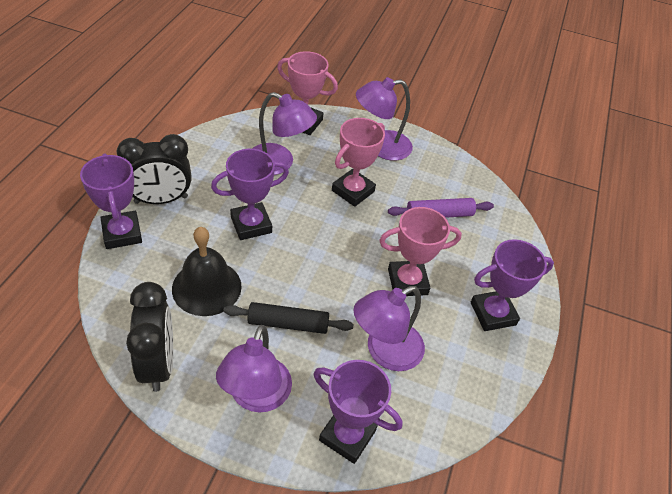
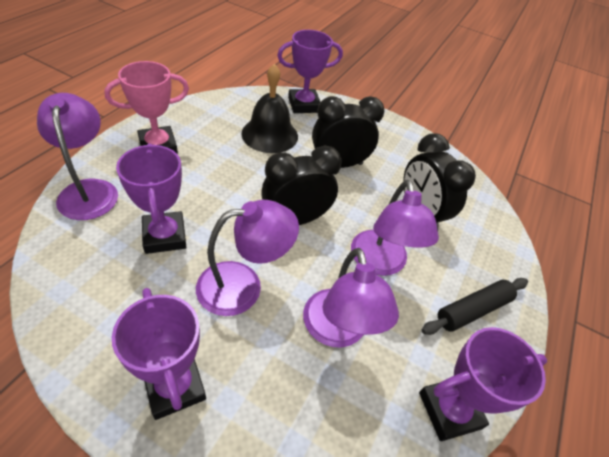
black clock: 2 -> 3
pink trophy: 3 -> 1
purple rolling pin: 1 -> 0

